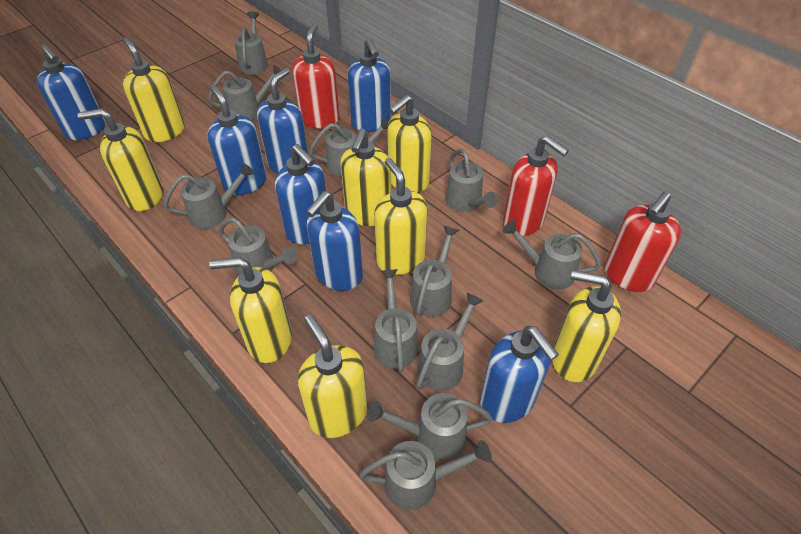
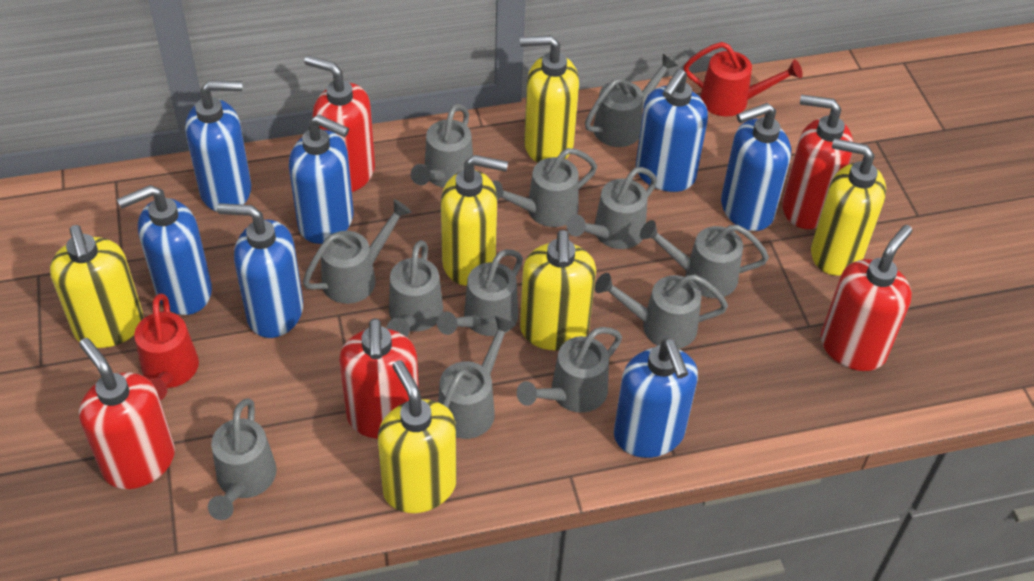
red soap dispenser: 3 -> 5
red watering can: 0 -> 2
yellow soap dispenser: 8 -> 6

